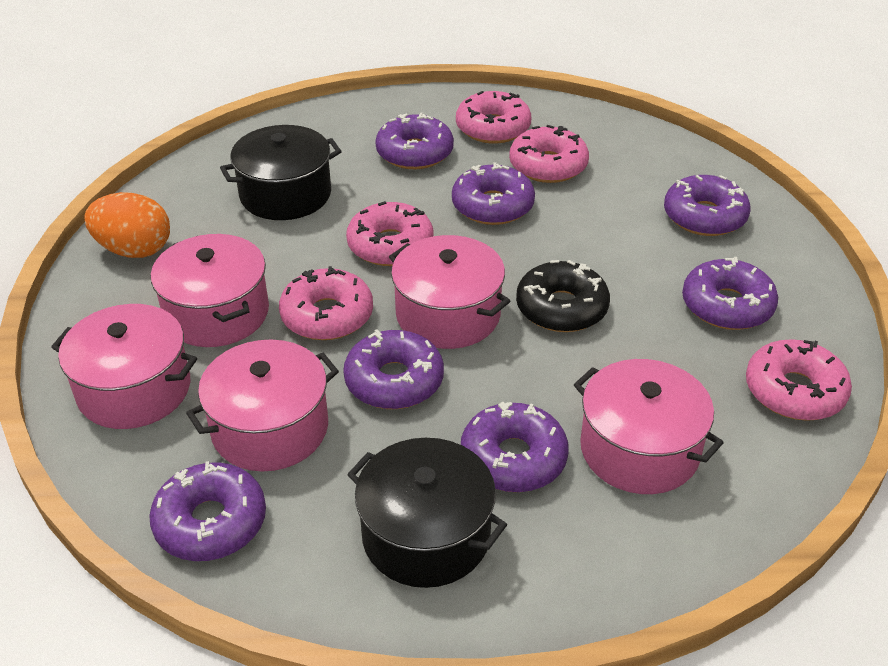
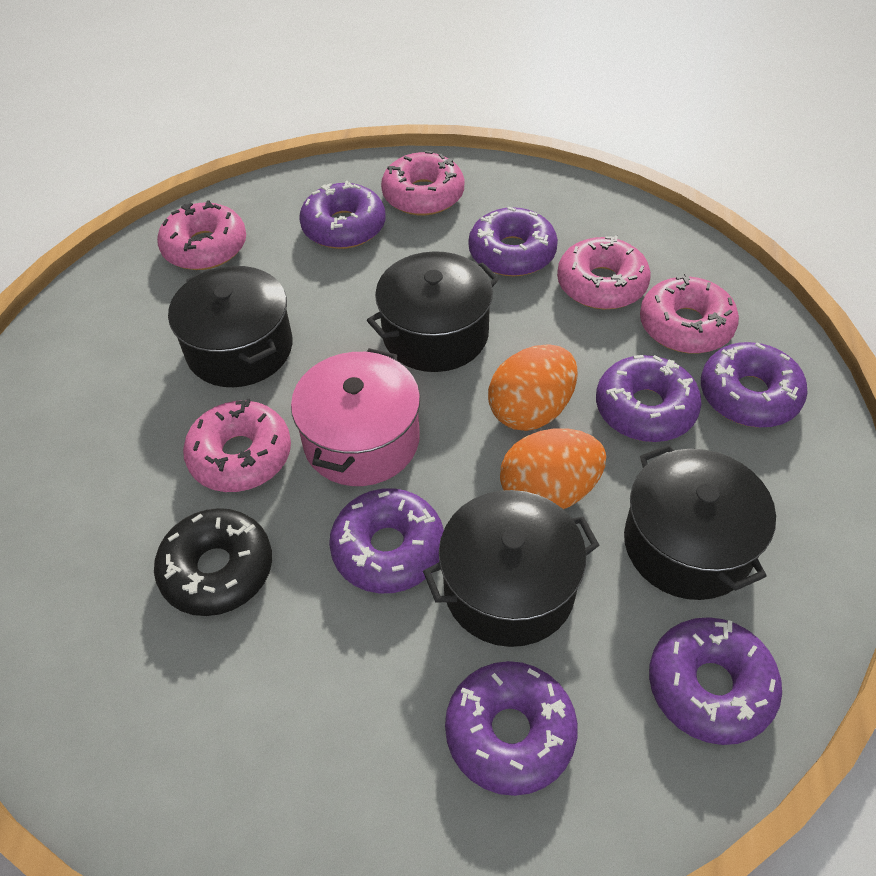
black pot: 2 -> 4
orange egg: 1 -> 2
pink pot: 5 -> 1

